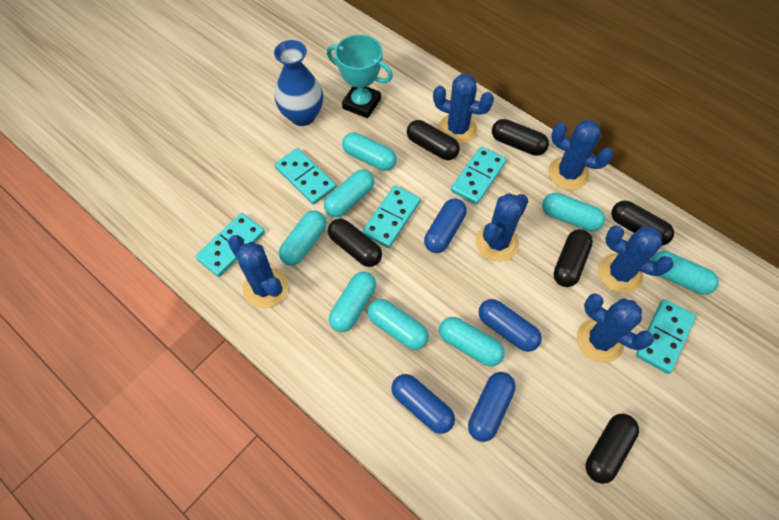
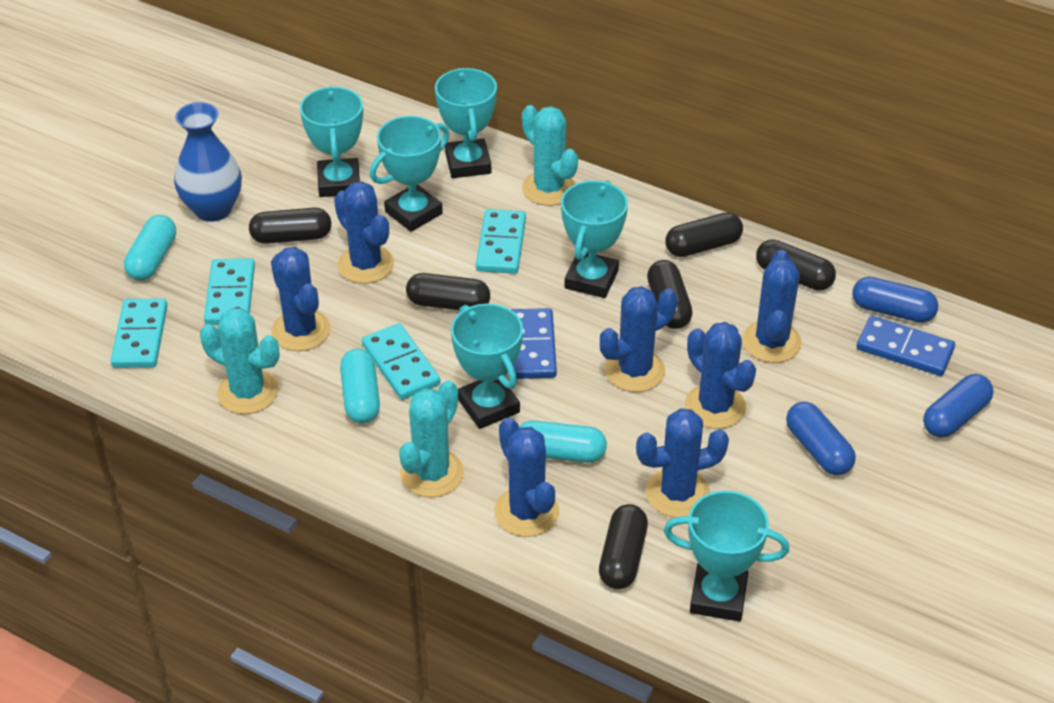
blue cactus: 6 -> 7
blue capsule: 4 -> 3
blue domino: 0 -> 2
turquoise cactus: 0 -> 3
turquoise capsule: 8 -> 3
turquoise domino: 5 -> 4
turquoise trophy: 1 -> 6

